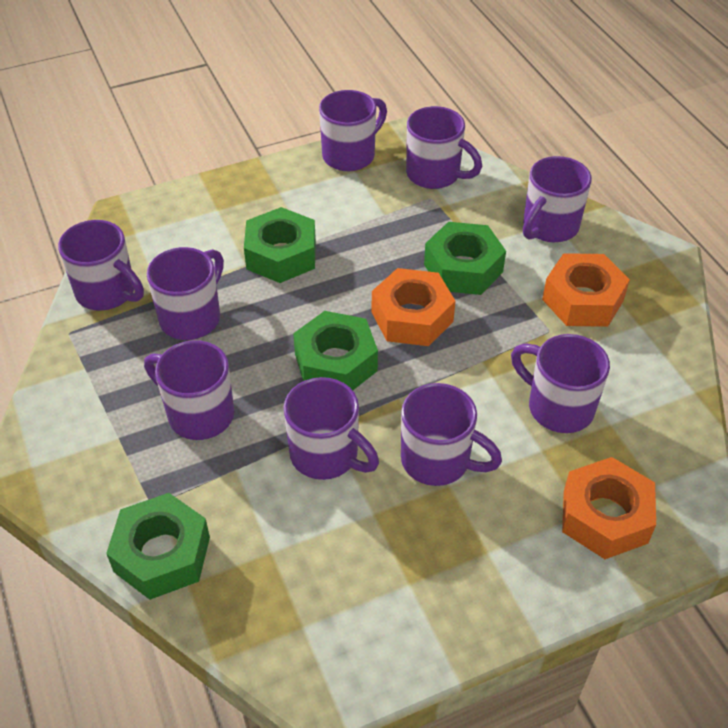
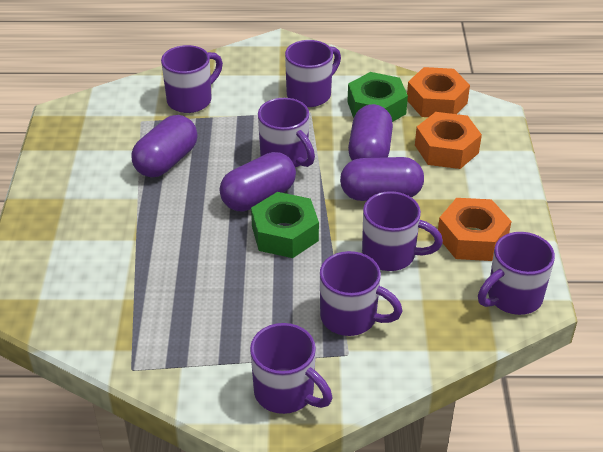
green nut: 4 -> 2
purple capsule: 0 -> 4
purple mug: 9 -> 7

